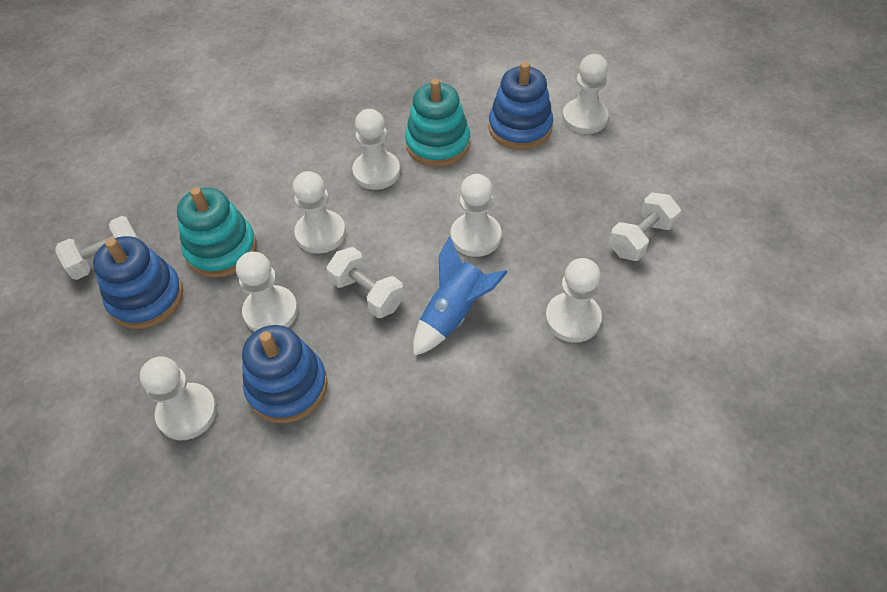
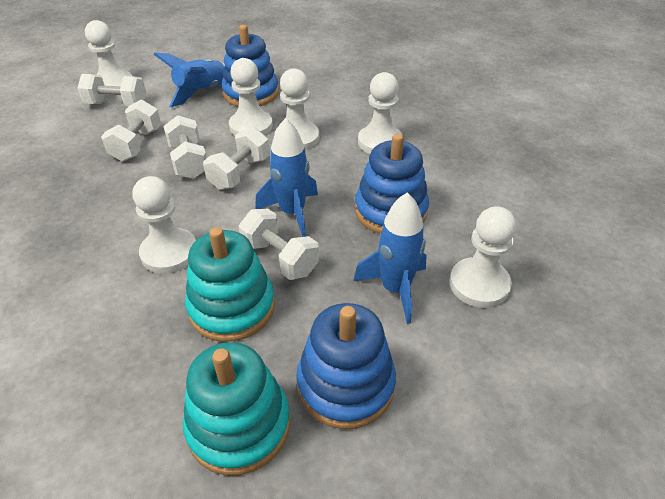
blue rocket: 1 -> 3
white dumbbell: 3 -> 5
white pawn: 7 -> 6

